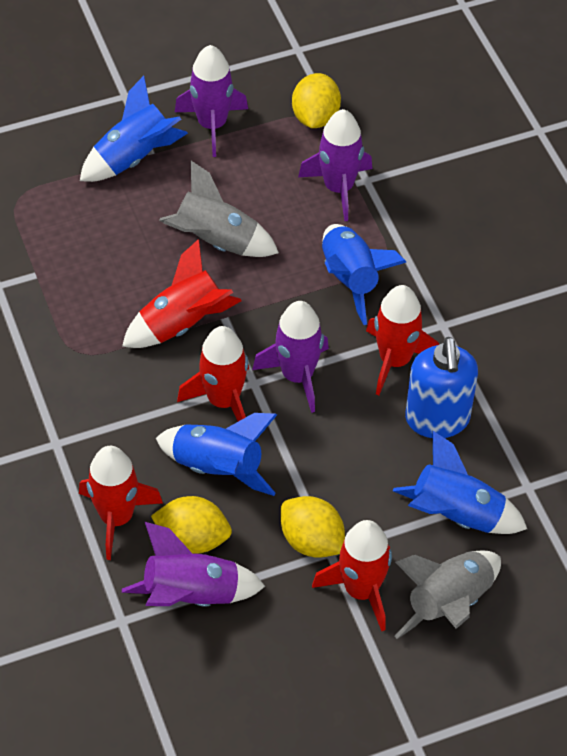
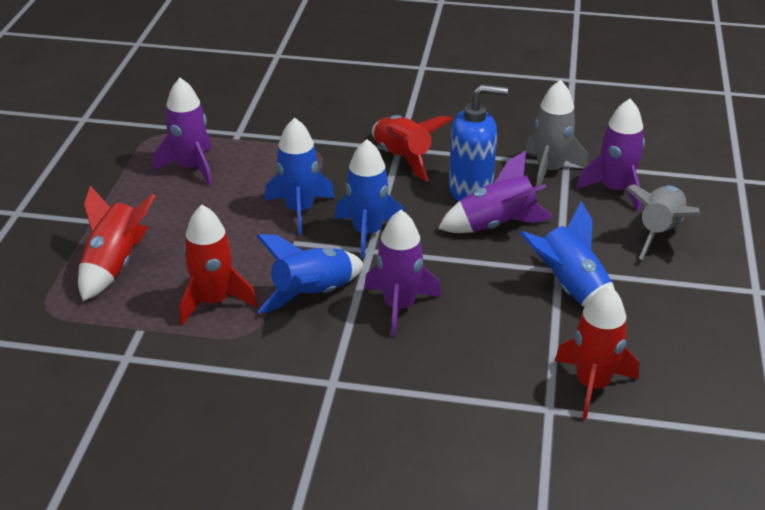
red rocket: 5 -> 4
yellow lemon: 3 -> 0

